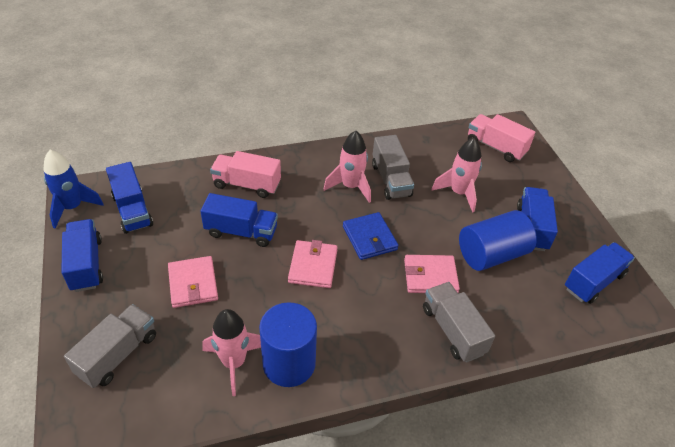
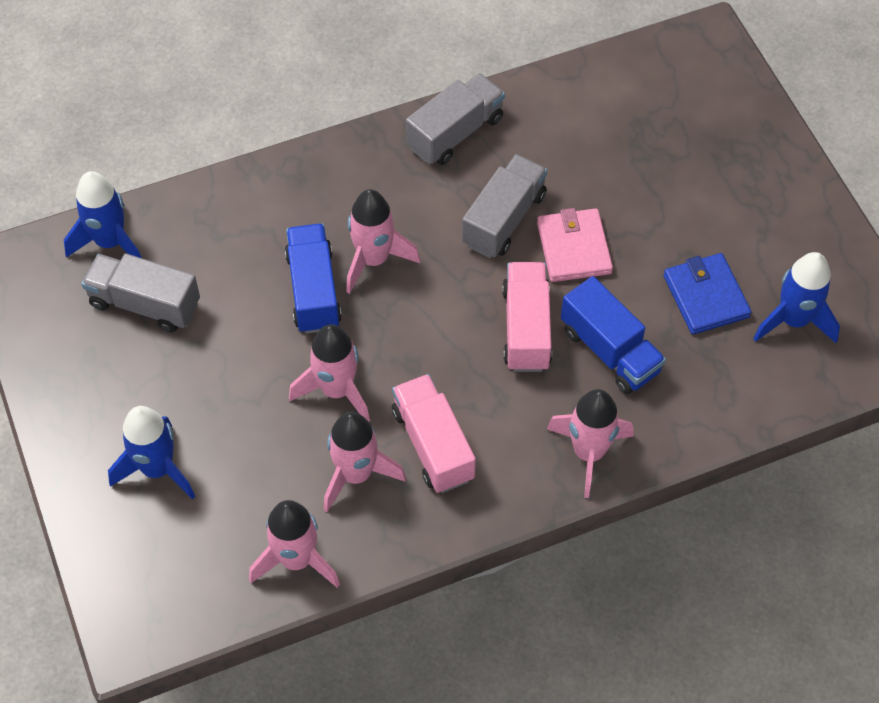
blue cylinder: 2 -> 0
blue rocket: 1 -> 3
blue truck: 5 -> 2
pink rocket: 3 -> 5
pink wallet: 3 -> 1

